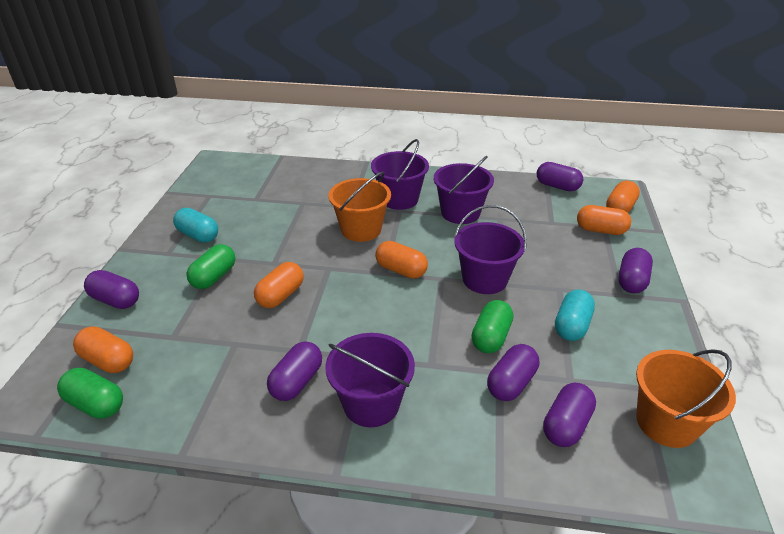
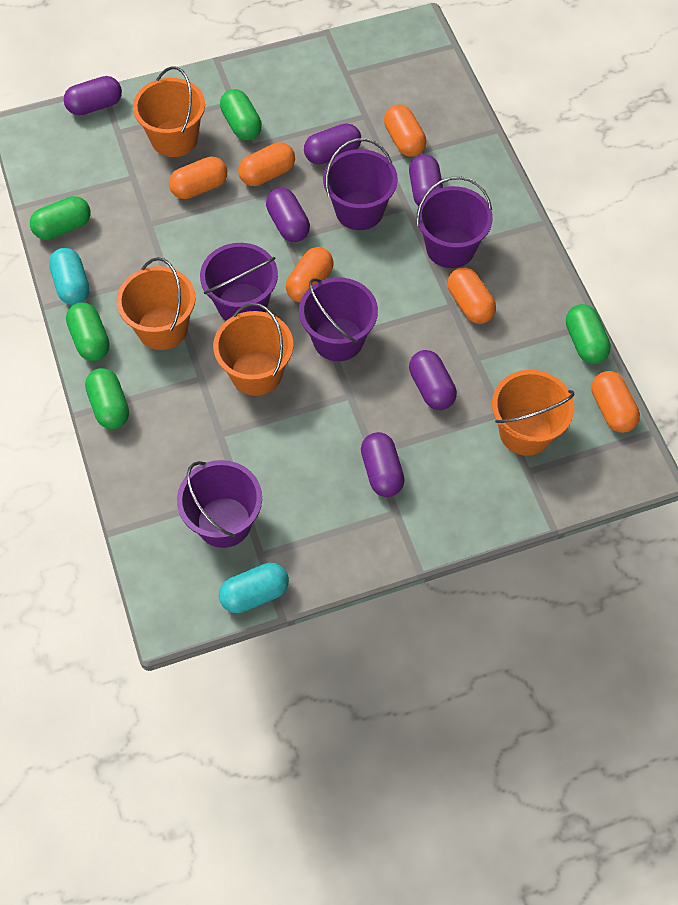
green capsule: 3 -> 5
orange bucket: 2 -> 4
orange capsule: 5 -> 6
purple bucket: 4 -> 5

